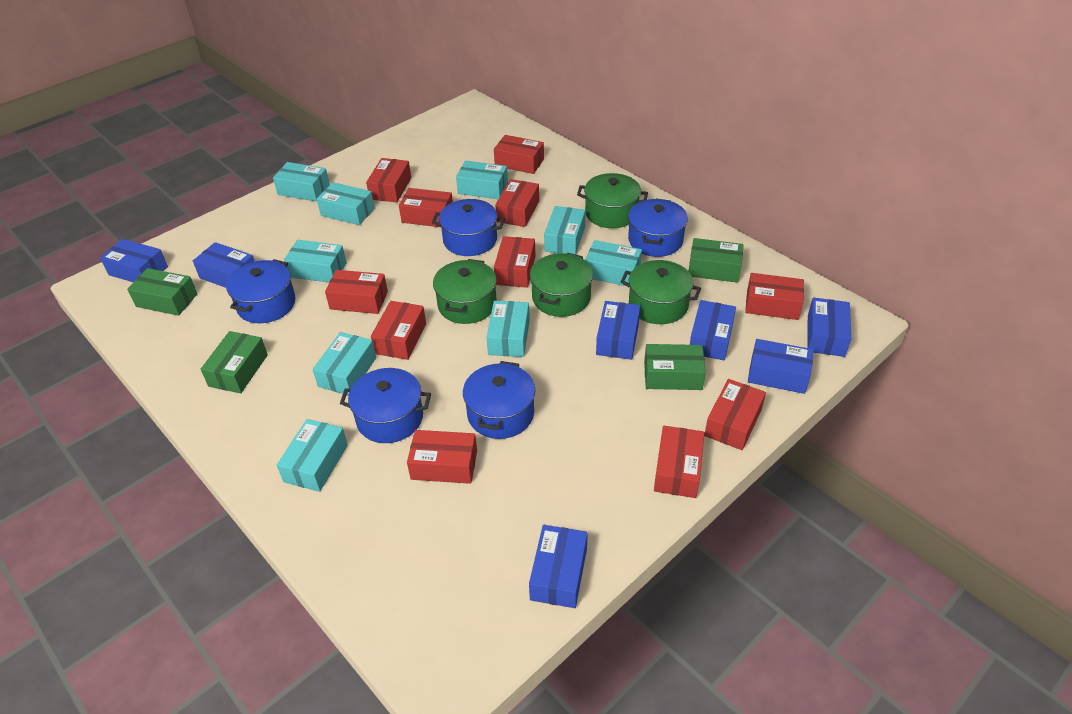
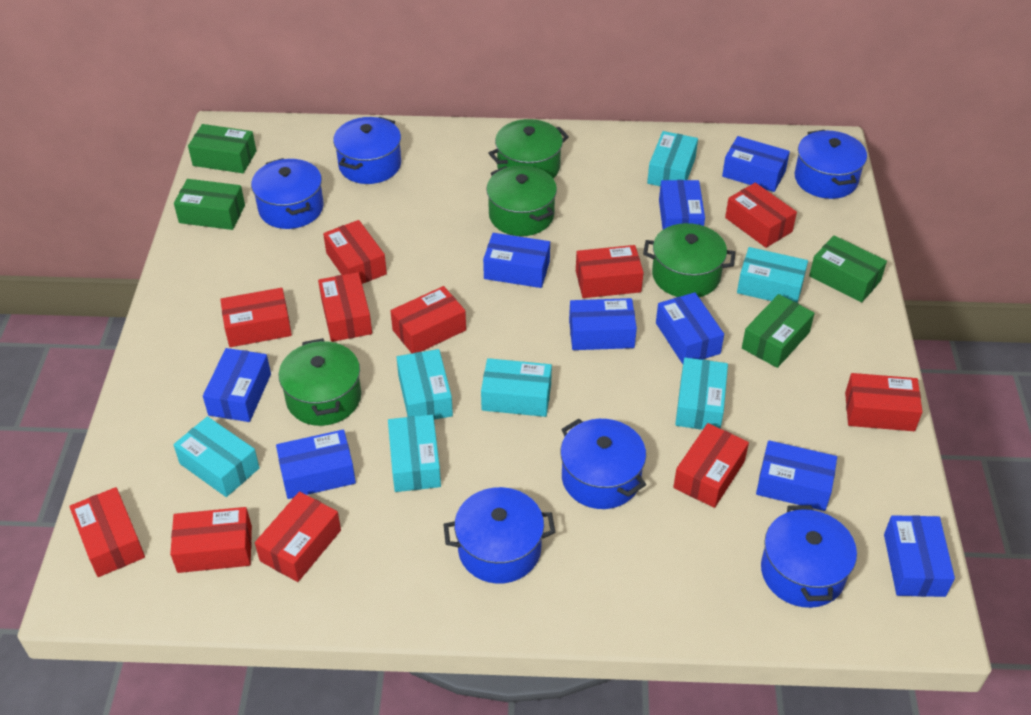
blue box: 7 -> 9
blue pot: 5 -> 6
turquoise box: 9 -> 7

